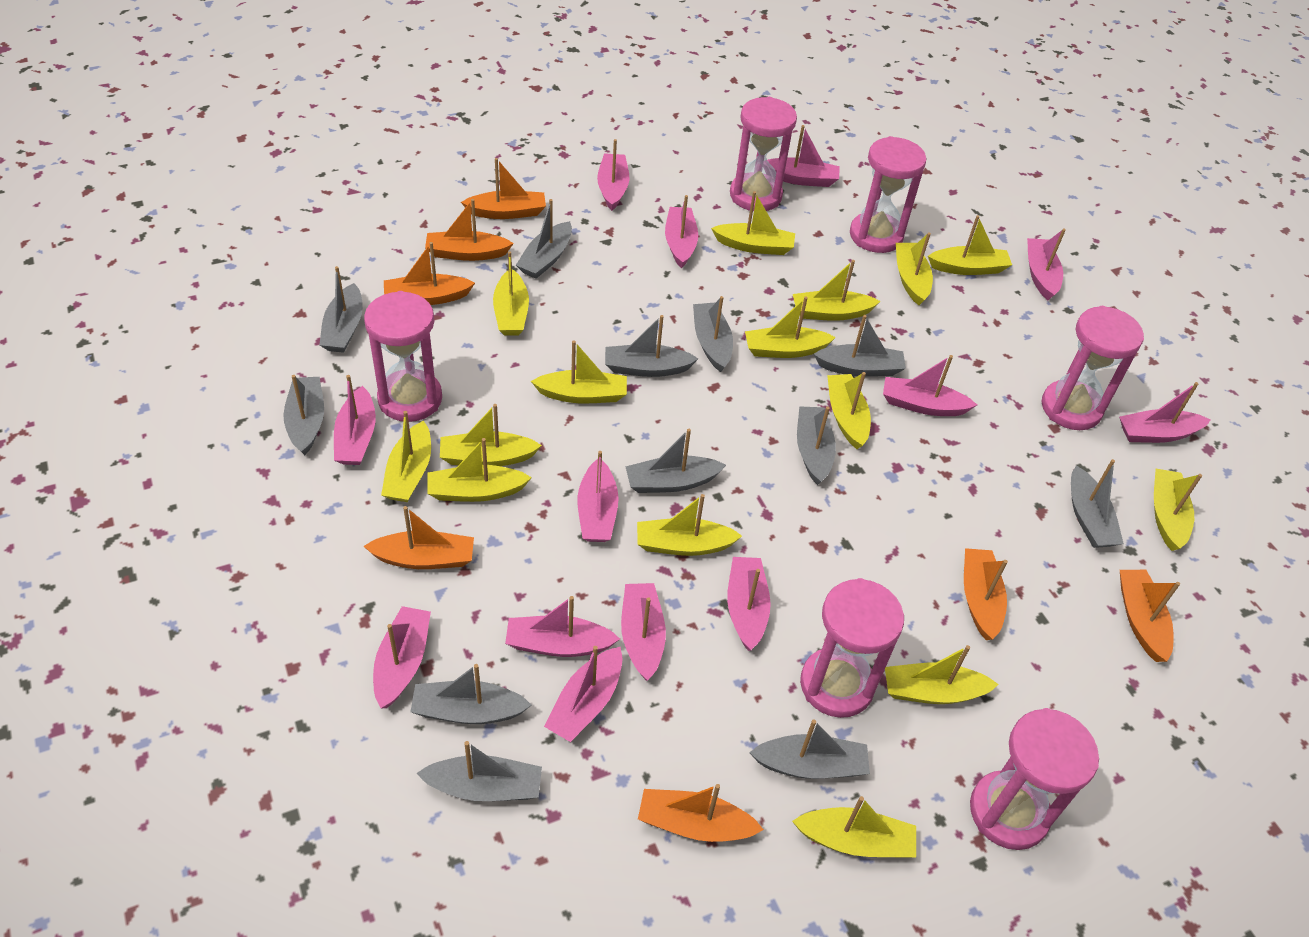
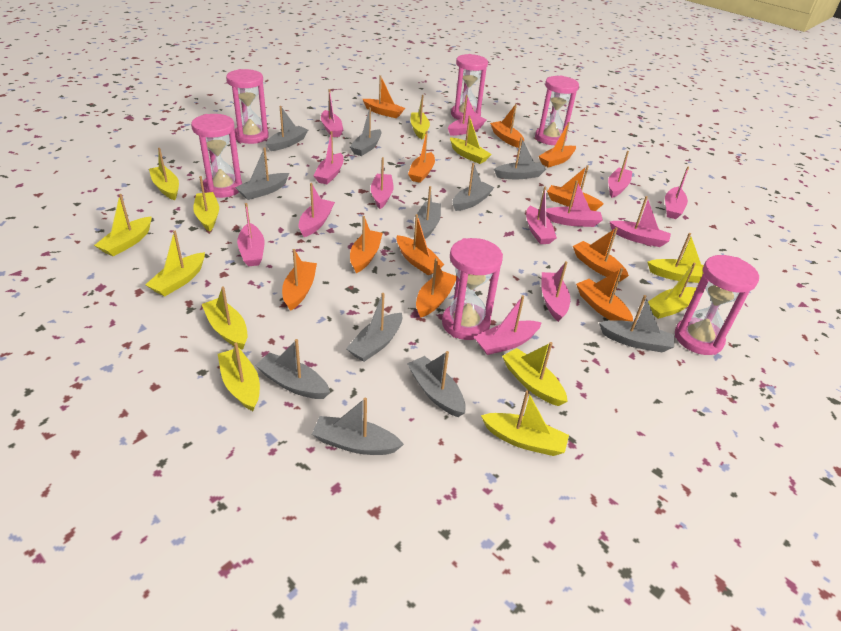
grey boat: 12 -> 11
orange boat: 7 -> 11
yellow boat: 15 -> 12

